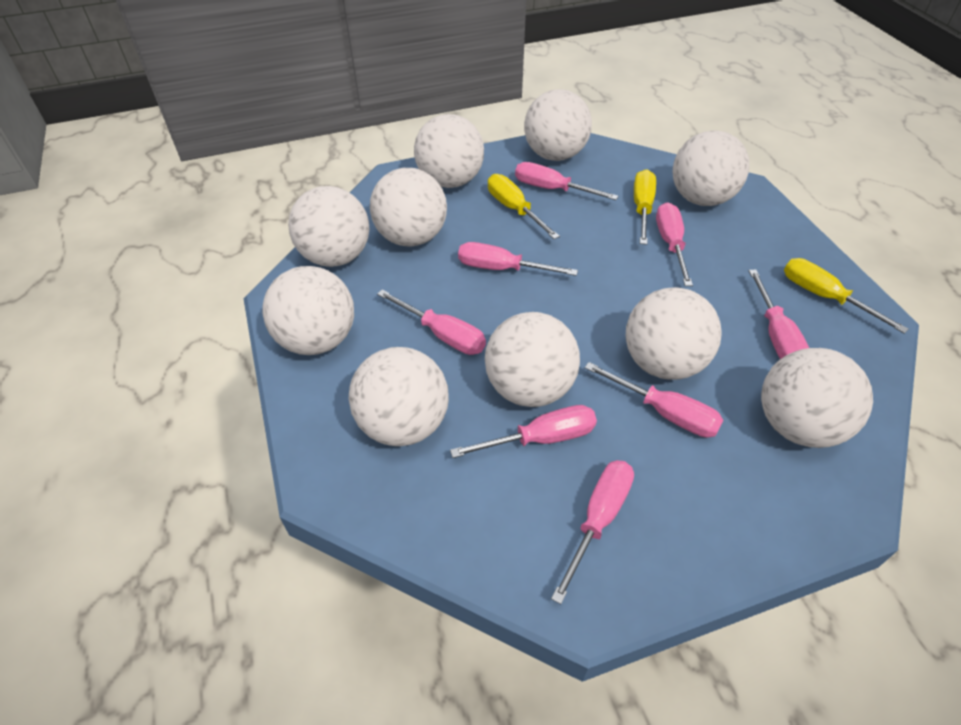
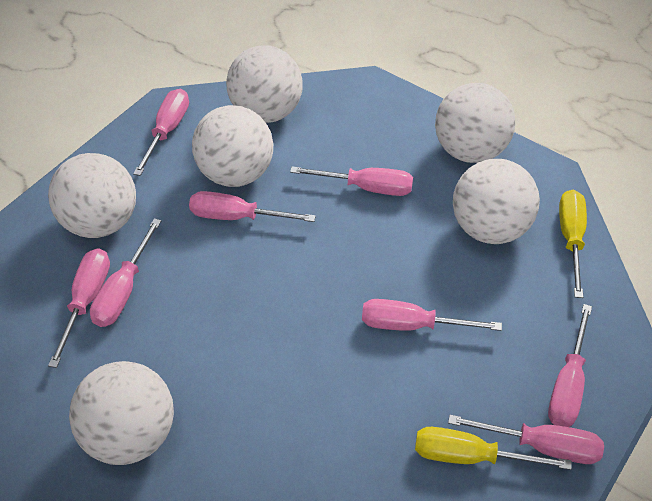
white ball: 10 -> 6
yellow screwdriver: 3 -> 2

